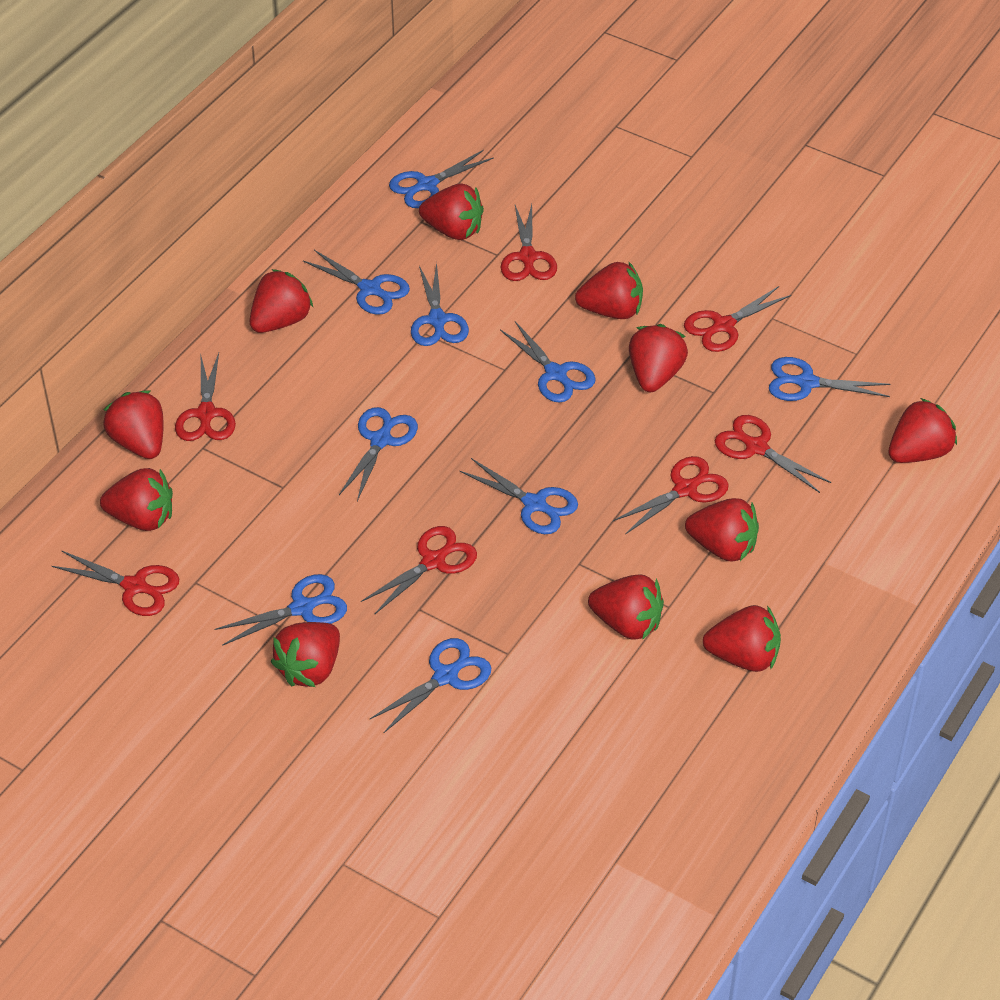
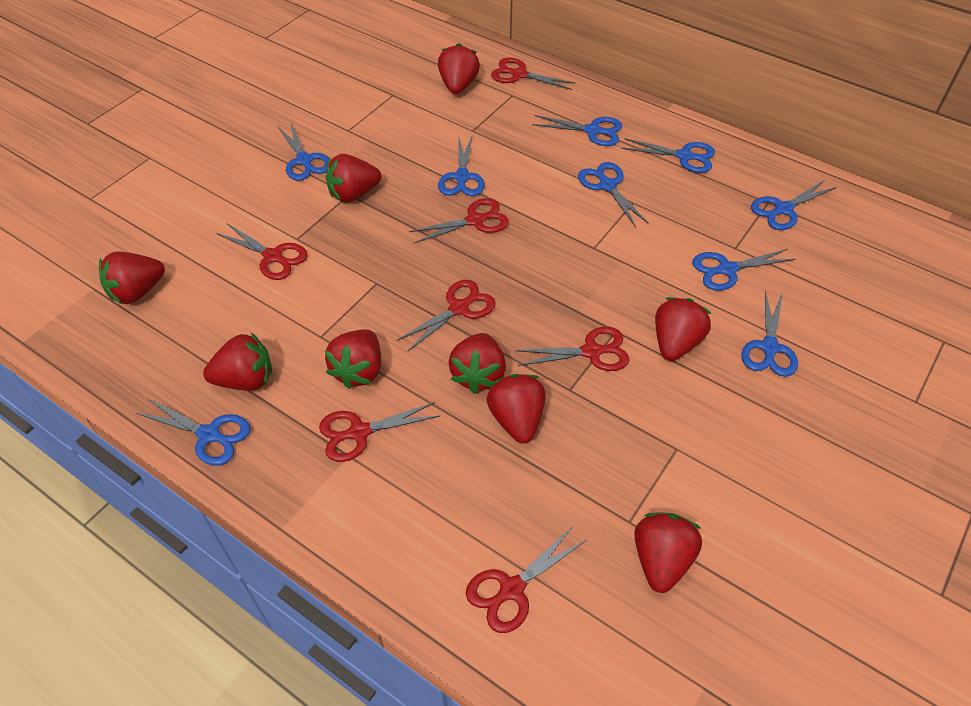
red strawberry: 11 -> 9

